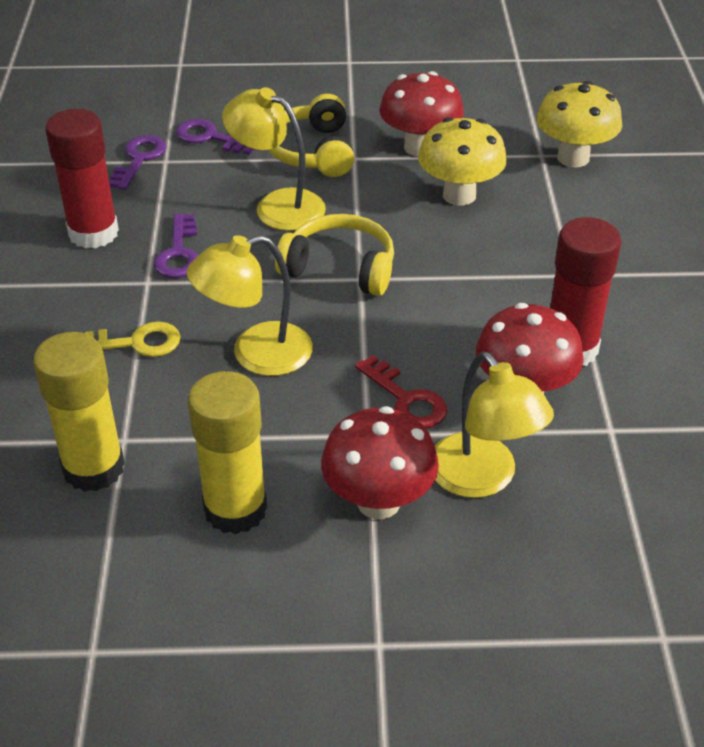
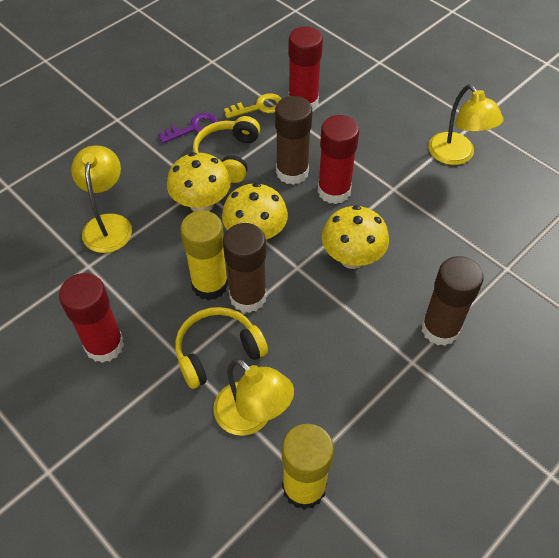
brown glue stick: 0 -> 3
purple key: 3 -> 1
red glue stick: 2 -> 3
red key: 1 -> 0
red mushroom: 3 -> 0
yellow mushroom: 2 -> 3

